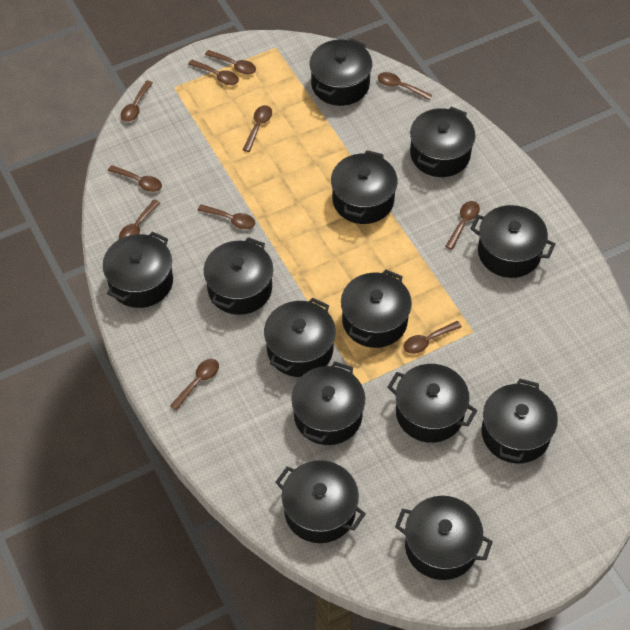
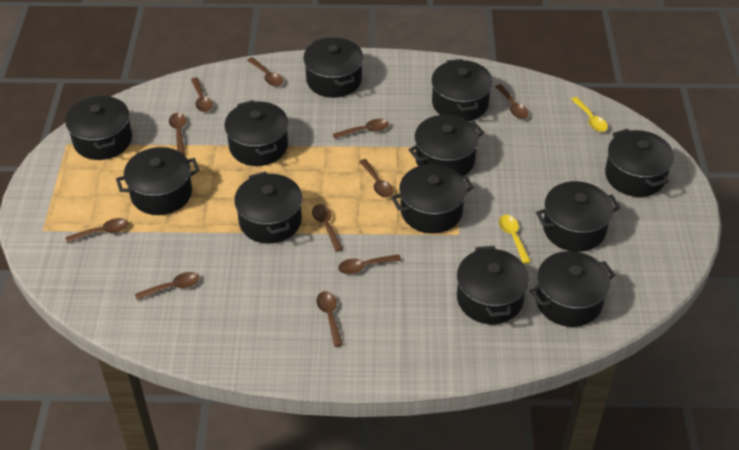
black pot: 13 -> 12
yellow spoon: 0 -> 2

